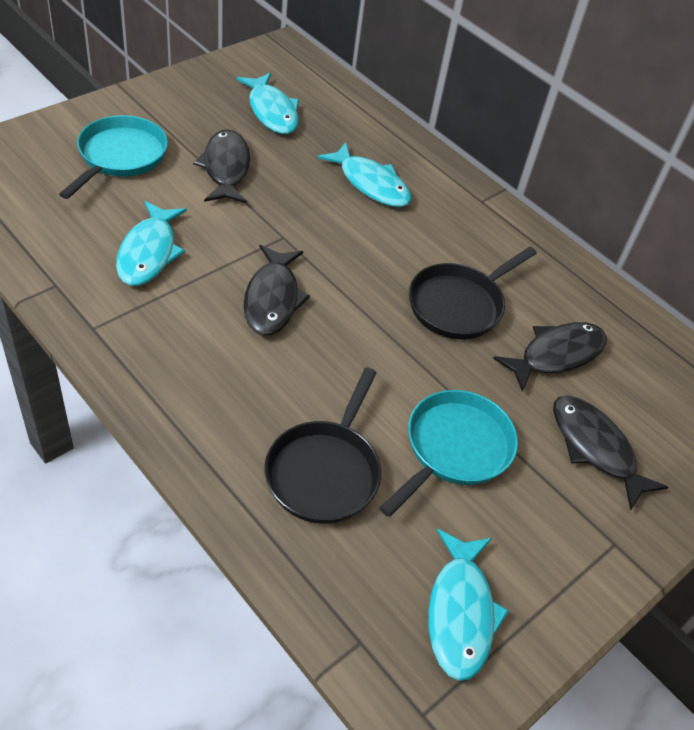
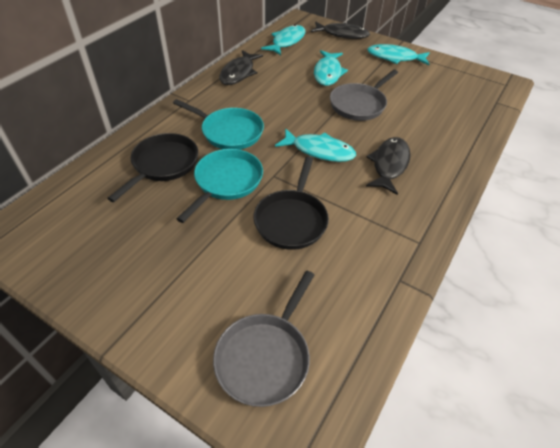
black fish: 4 -> 3
grey pan: 0 -> 2

